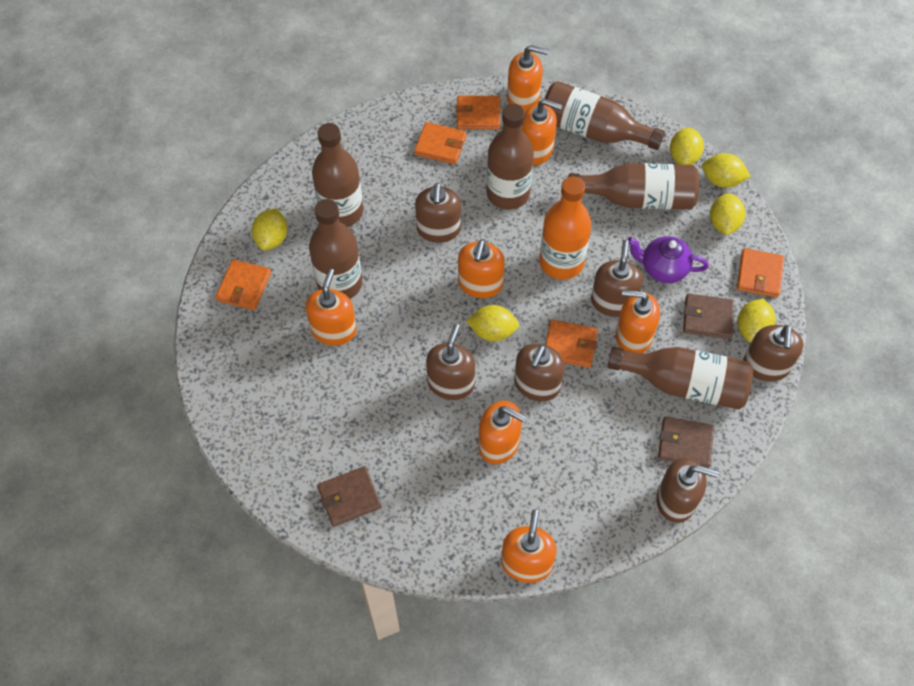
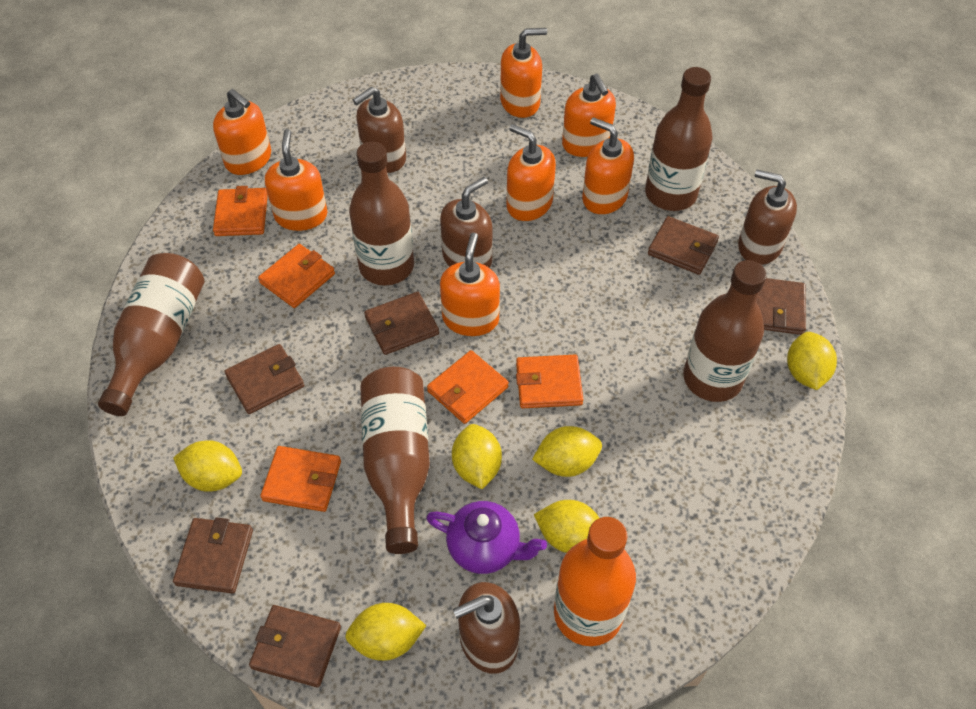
brown bottle: 6 -> 5
brown soap dispenser: 6 -> 4
brown wallet: 3 -> 6

